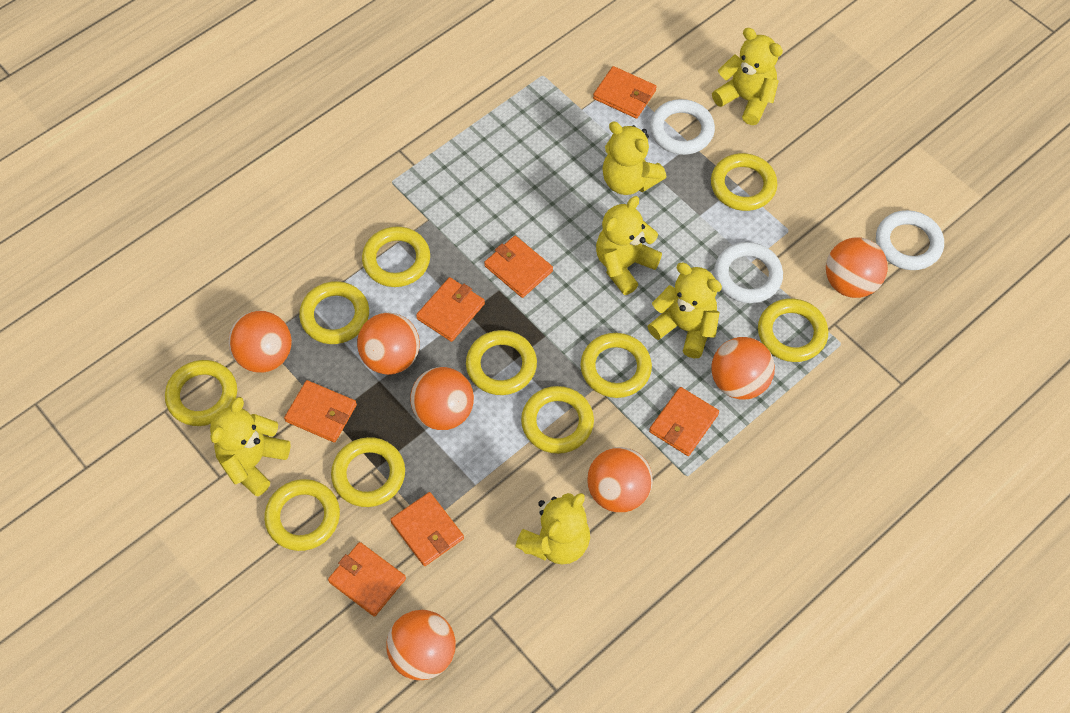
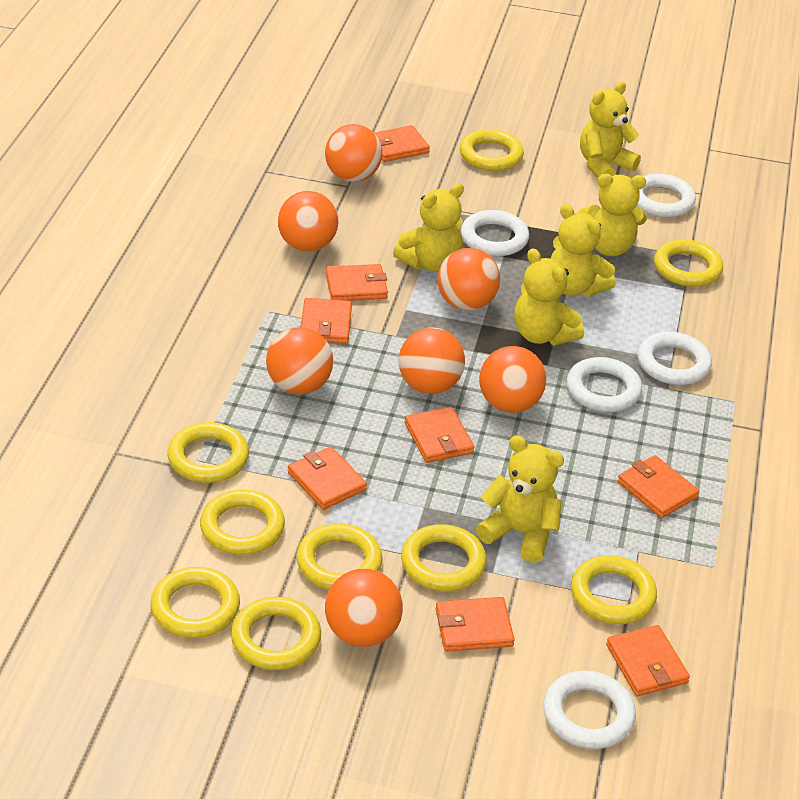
orange wallet: 7 -> 8
white ring: 3 -> 5
yellow ring: 10 -> 9

